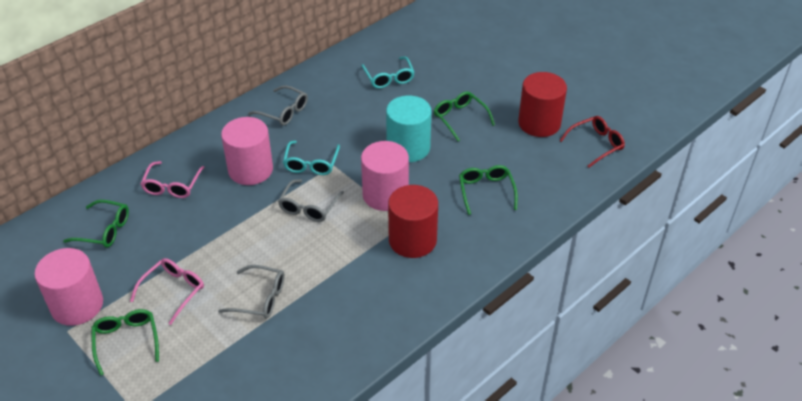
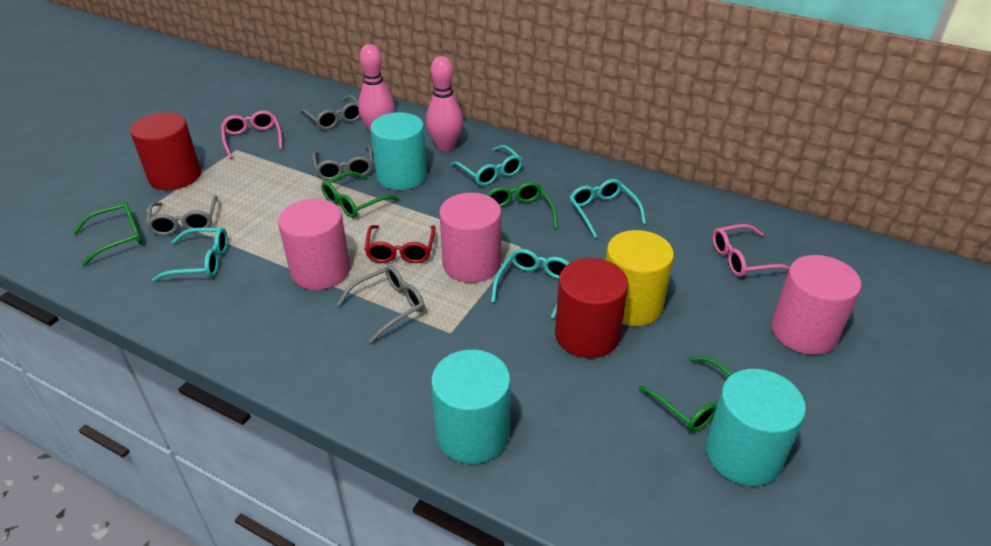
grey glasses: 3 -> 4
pink bowling pin: 0 -> 2
turquoise cylinder: 1 -> 3
turquoise glasses: 2 -> 4
yellow cylinder: 0 -> 1

